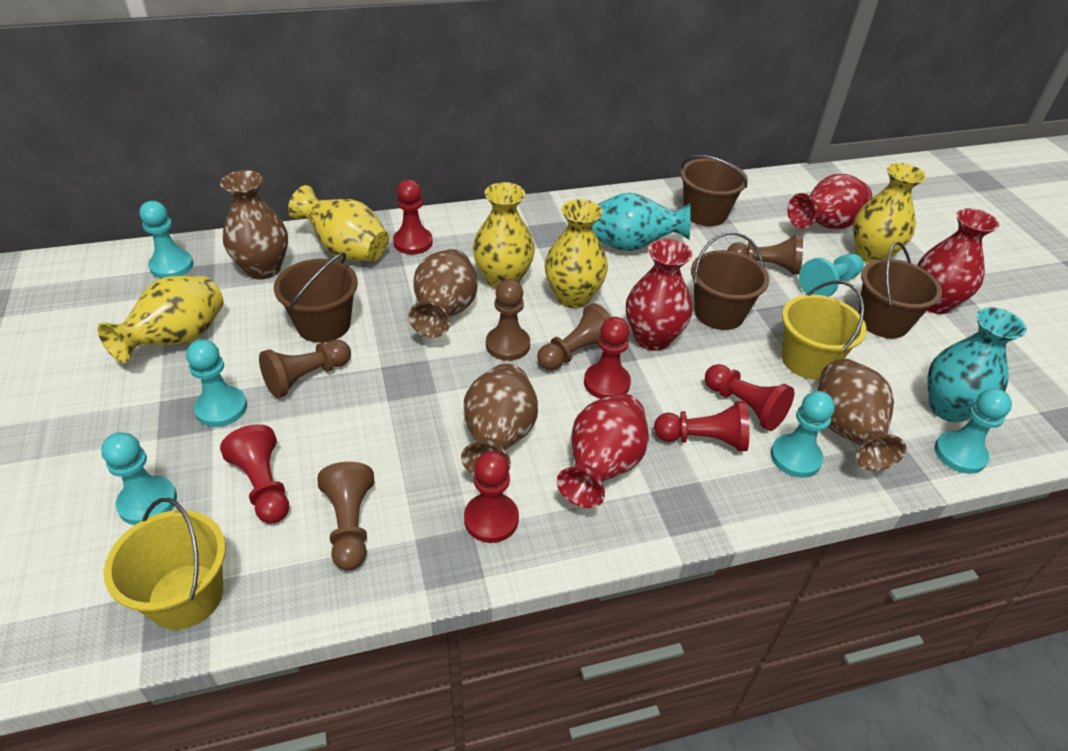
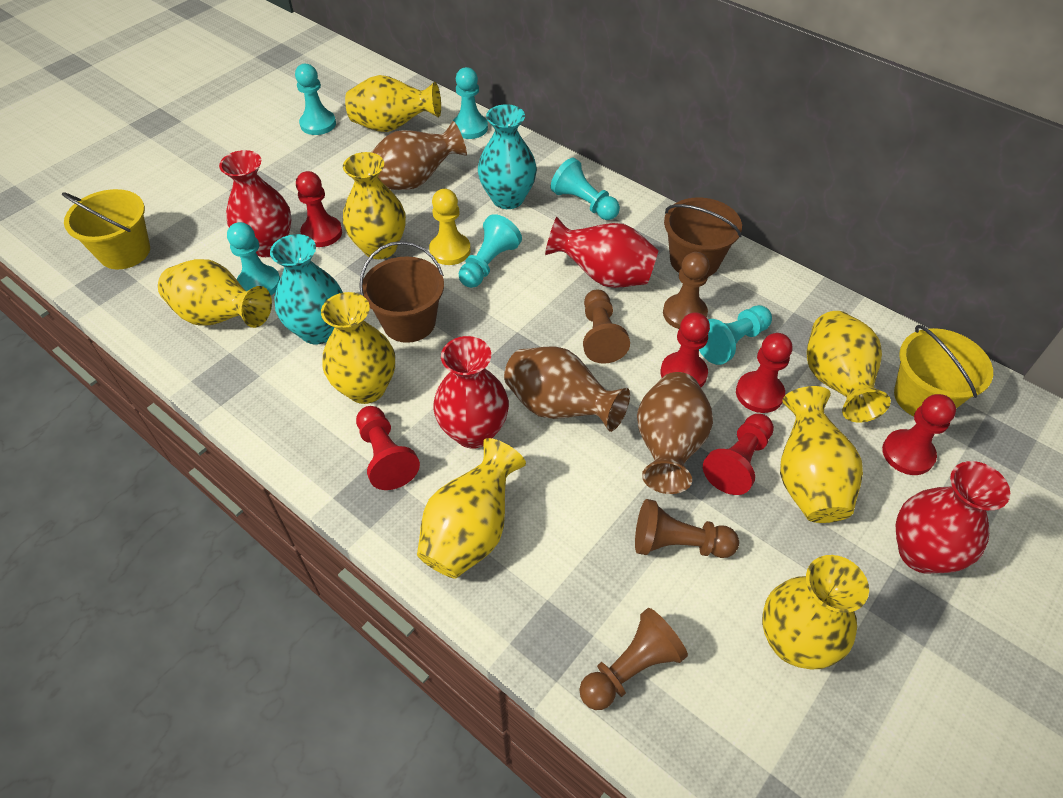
brown bucket: 4 -> 2
brown pawn: 5 -> 4
brown vase: 4 -> 3
yellow pawn: 0 -> 1
yellow vase: 5 -> 8

